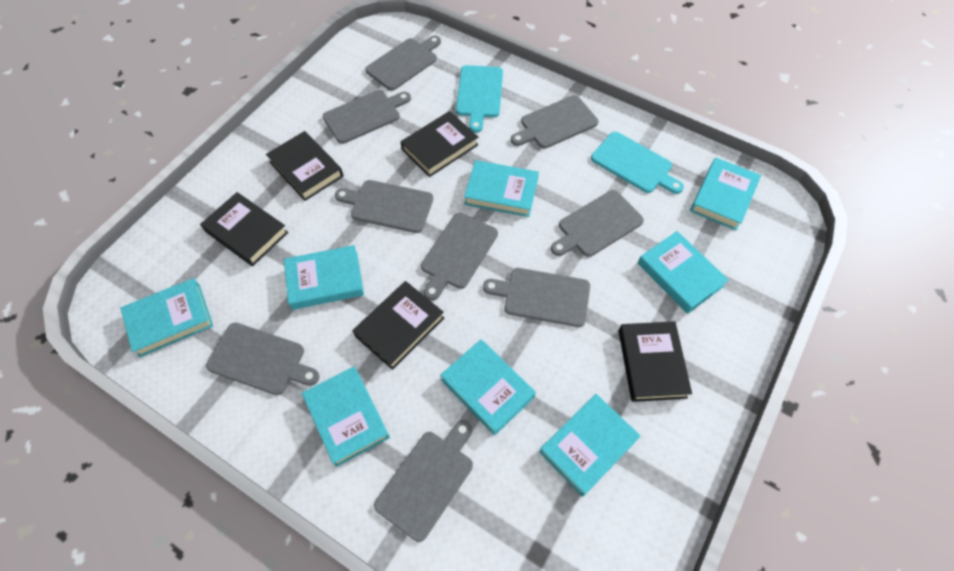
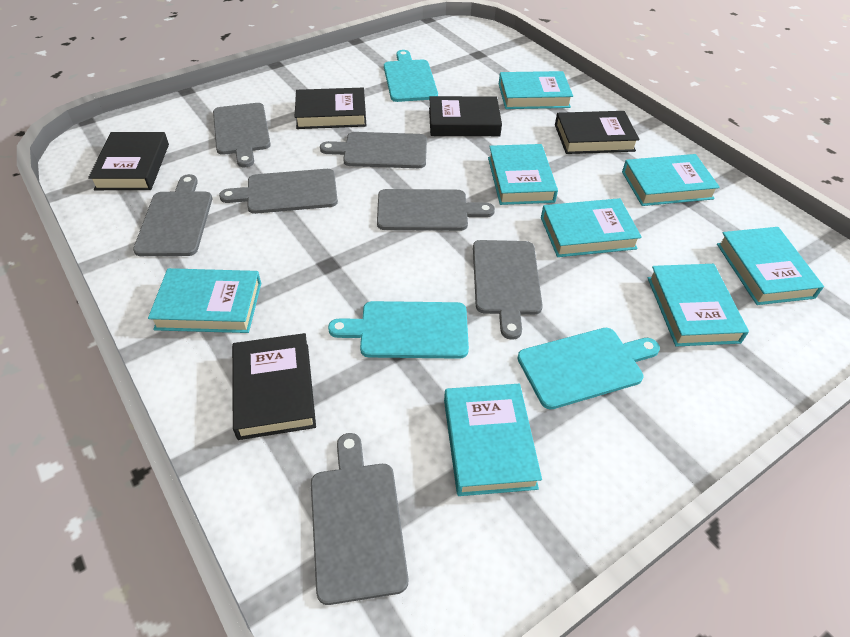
grey cutting board: 9 -> 7
turquoise cutting board: 2 -> 3

